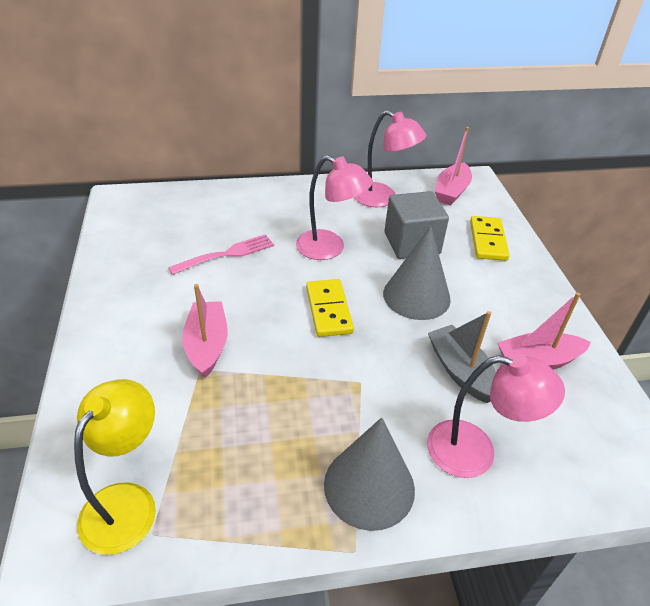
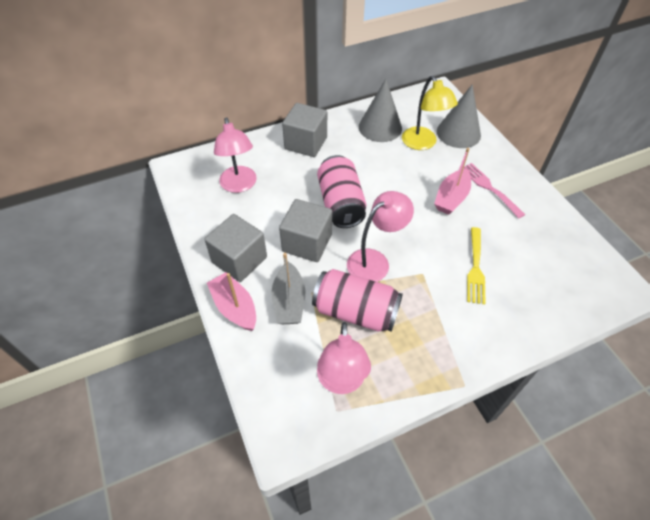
grey cube: 1 -> 3
pink boat: 3 -> 2
pink can: 0 -> 2
yellow domino: 2 -> 0
yellow fork: 0 -> 1

